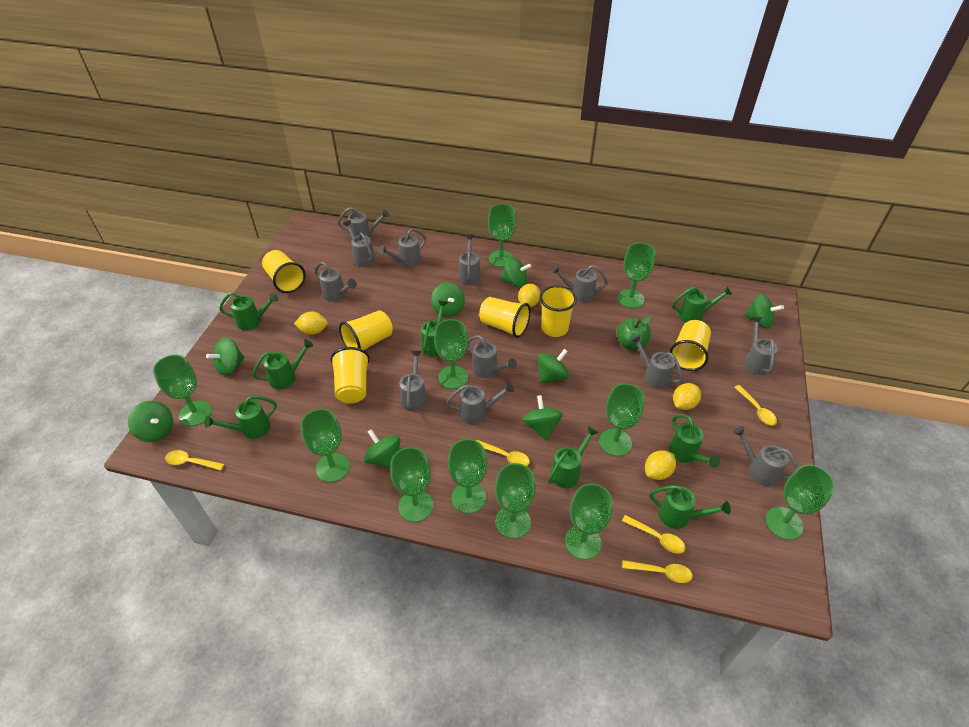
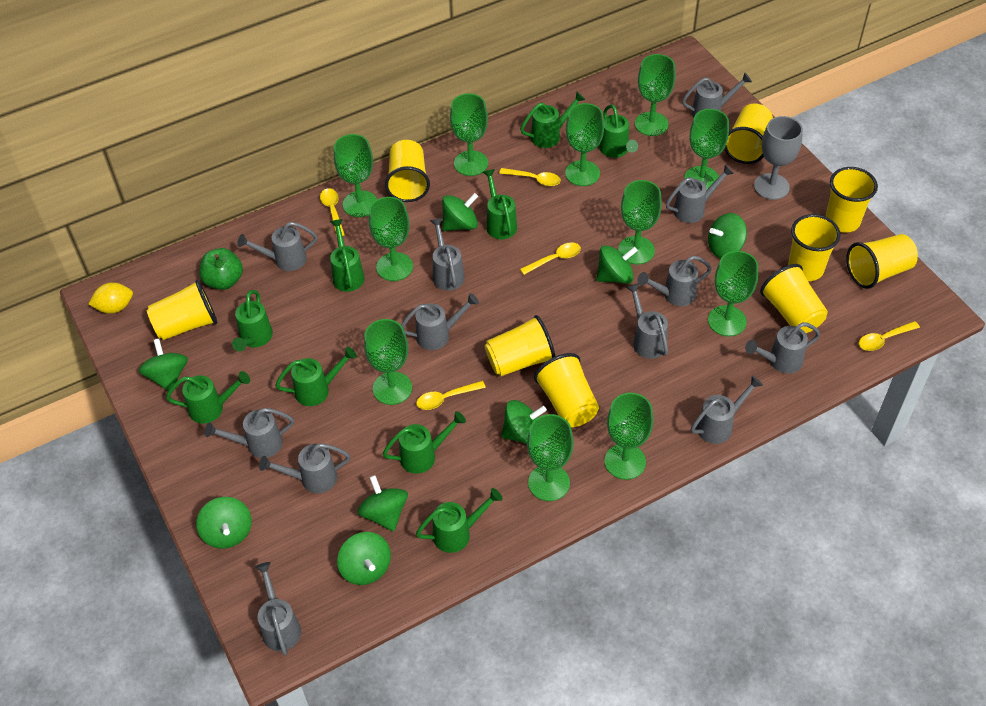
green watering can: 8 -> 9
grey goblet: 0 -> 1
yellow cup: 6 -> 9
yellow lemon: 4 -> 1

